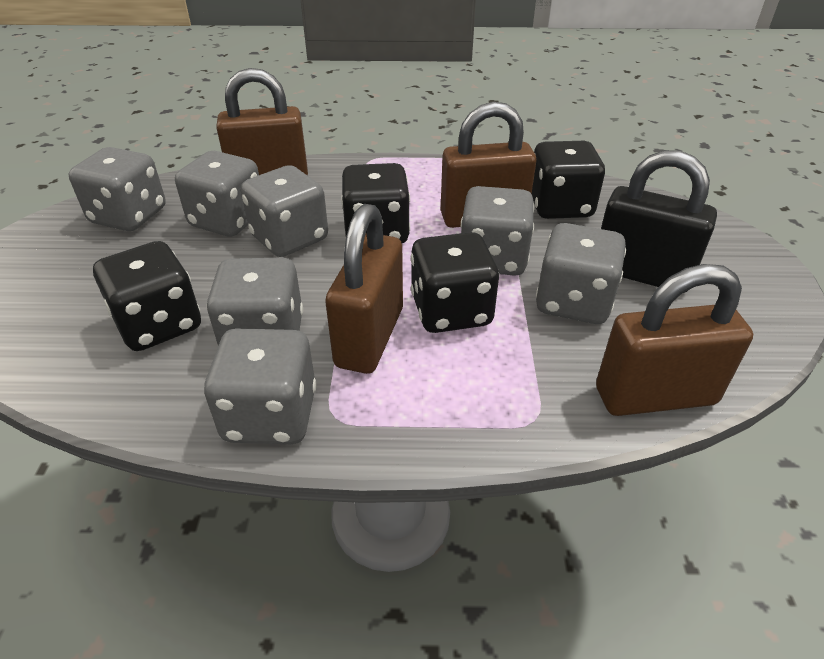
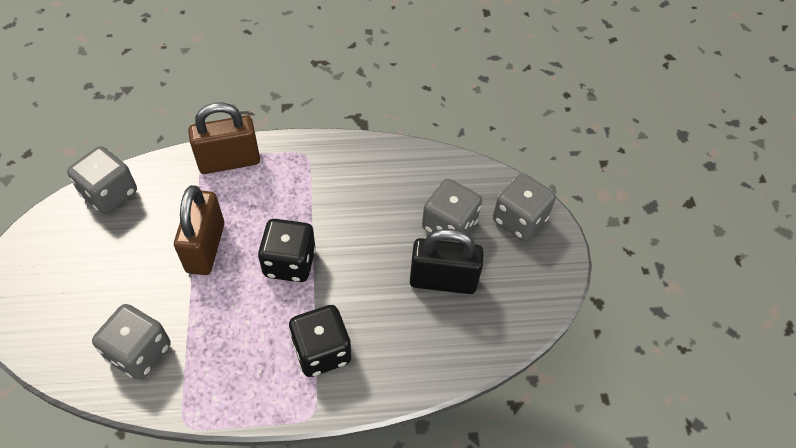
black dice: 4 -> 2
brown padlock: 4 -> 2
grey dice: 7 -> 4

